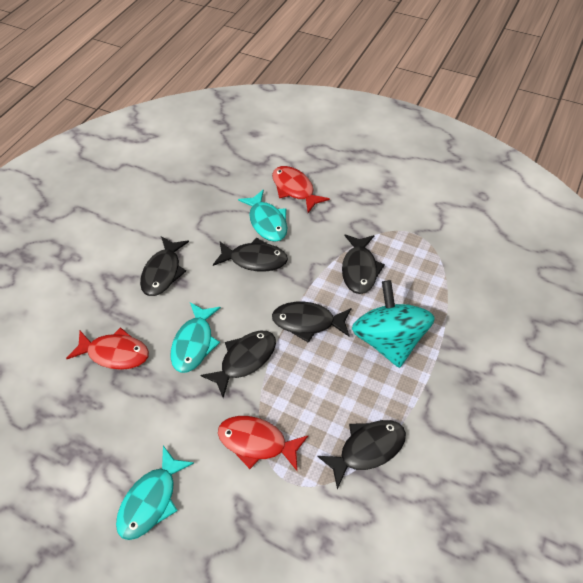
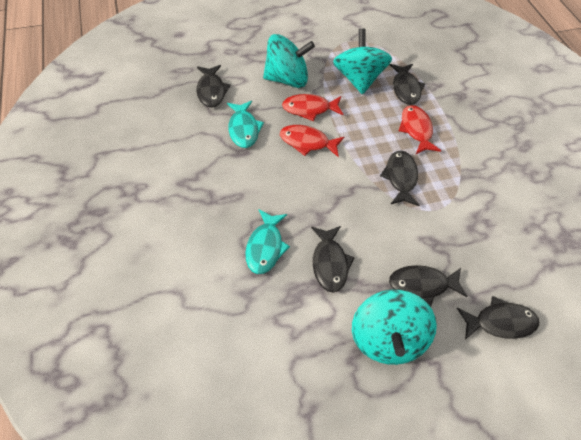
turquoise fish: 3 -> 2
turquoise spinning top: 1 -> 3

